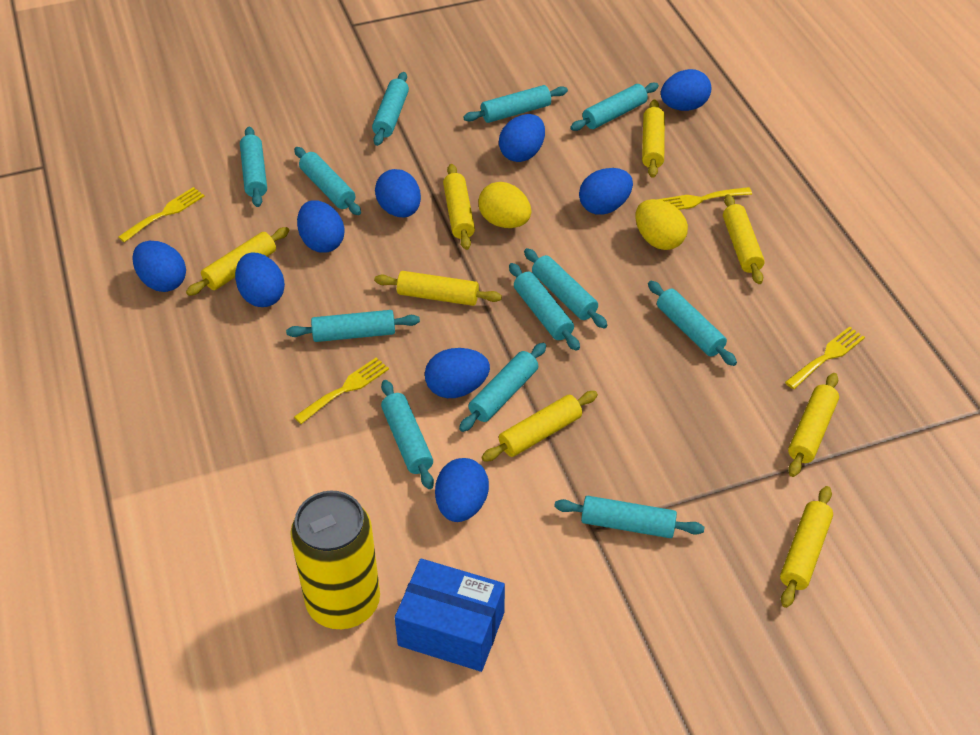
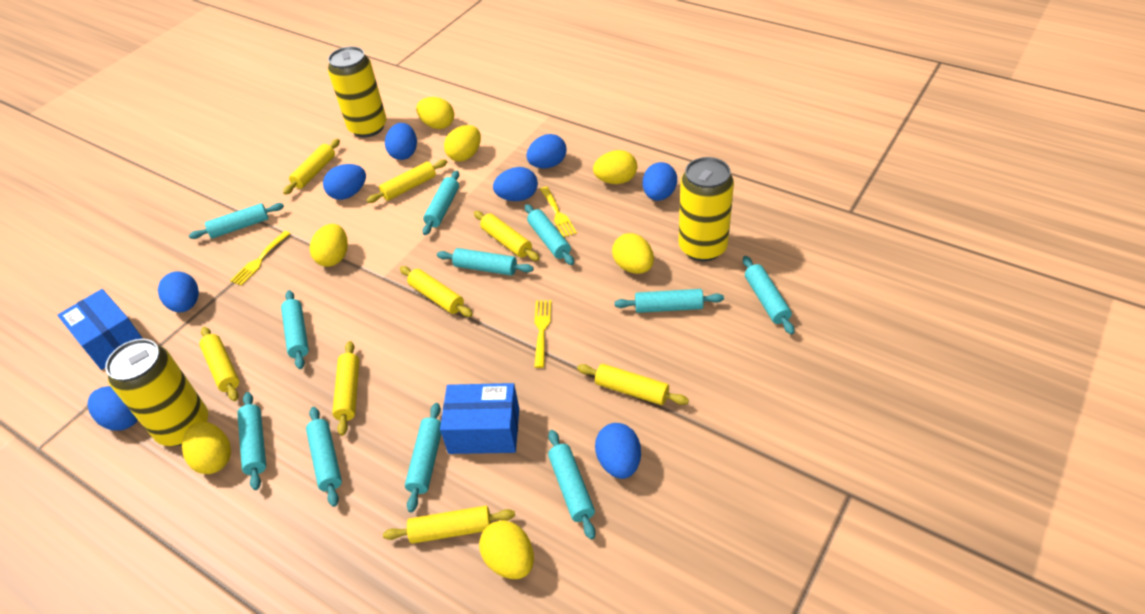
blue box: 1 -> 2
blue egg: 9 -> 8
turquoise rolling pin: 12 -> 11
yellow can: 1 -> 3
yellow egg: 2 -> 7
yellow fork: 4 -> 3

